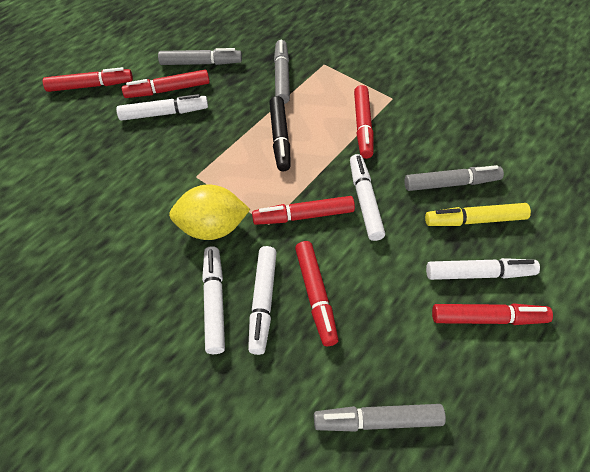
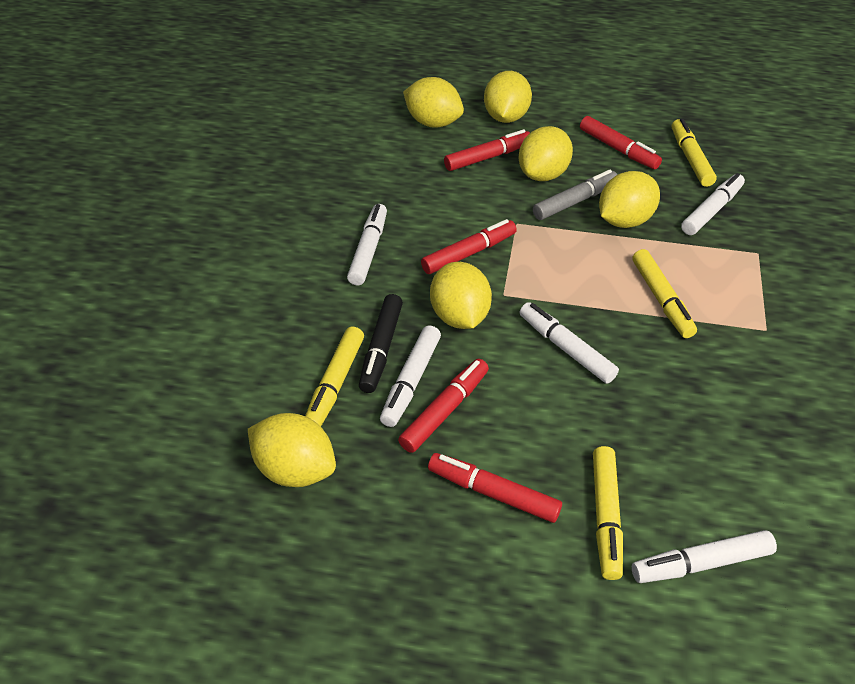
grey marker: 4 -> 1
red marker: 6 -> 5
yellow lemon: 1 -> 6
yellow marker: 1 -> 4

